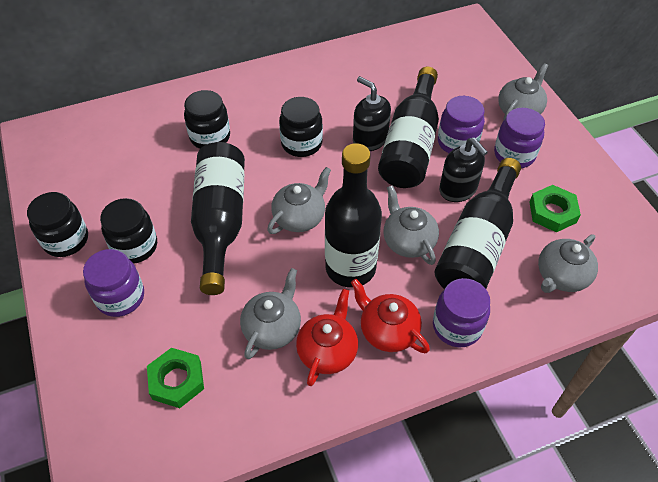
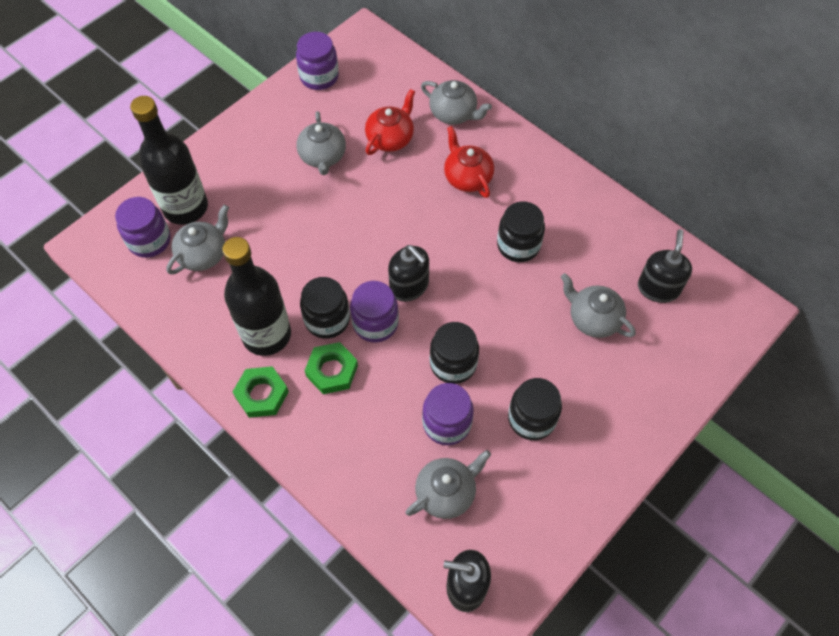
black bottle: 4 -> 2
black soap dispenser: 2 -> 3

